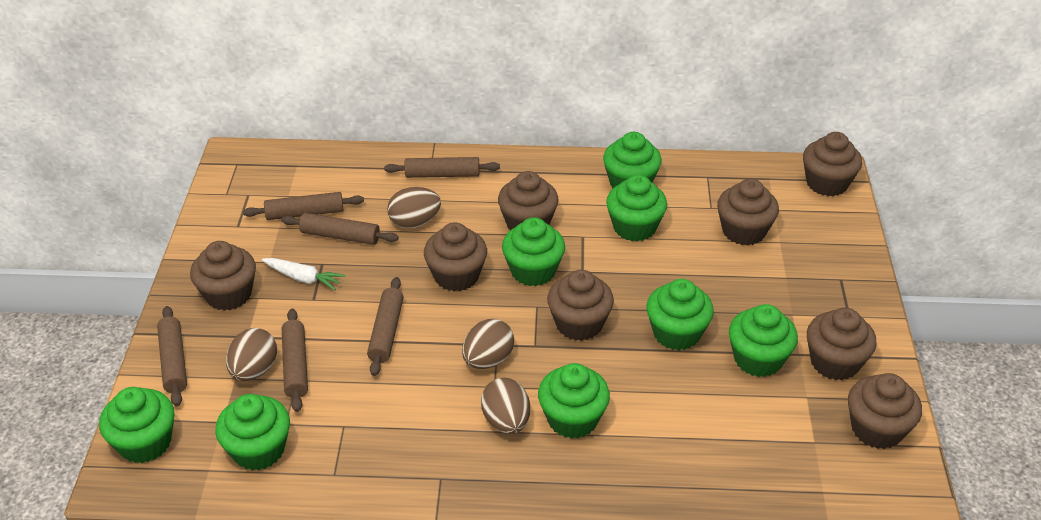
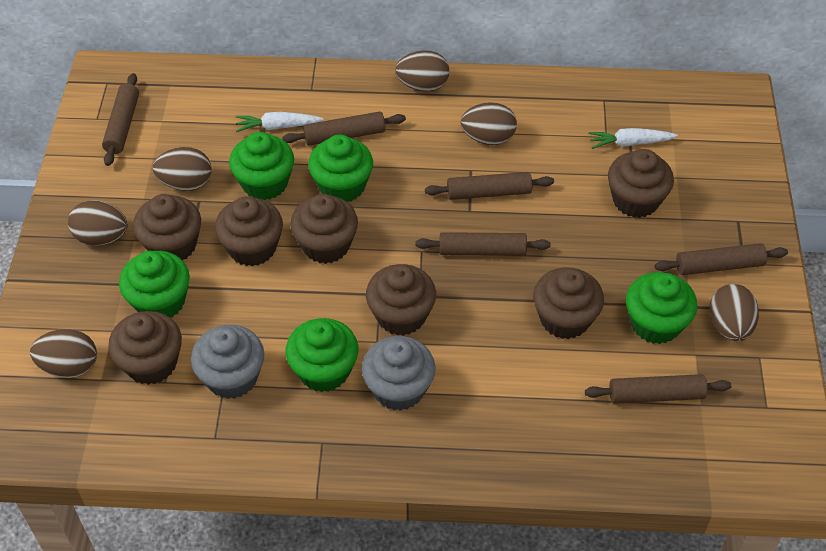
brown cupcake: 8 -> 7
brown egg: 4 -> 6
green cupcake: 8 -> 5
grey cupcake: 0 -> 2
white carrot: 1 -> 2

